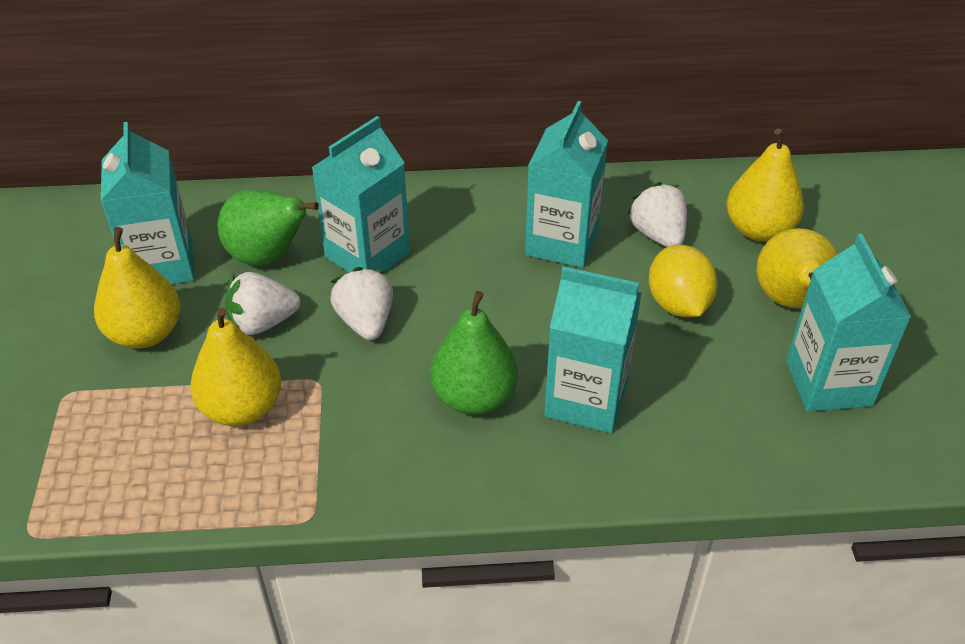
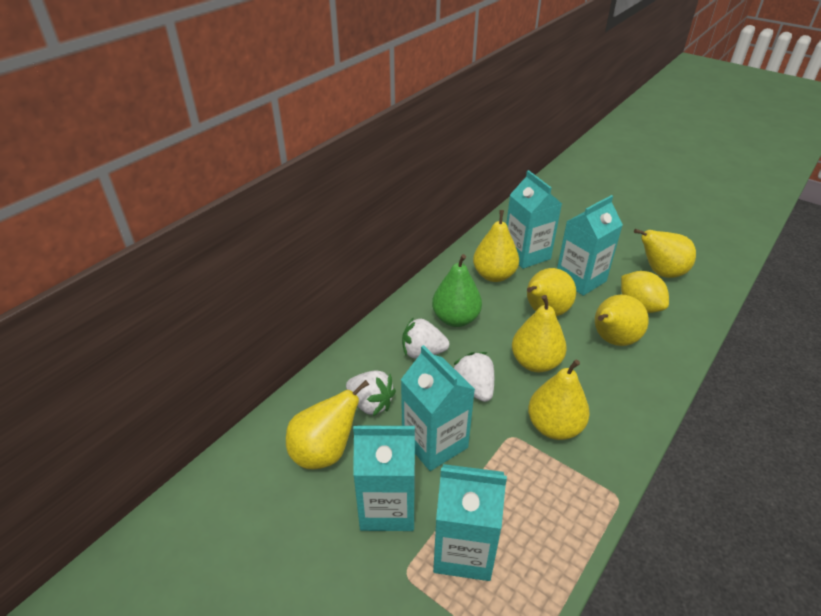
green pear: 2 -> 1
yellow pear: 4 -> 7

